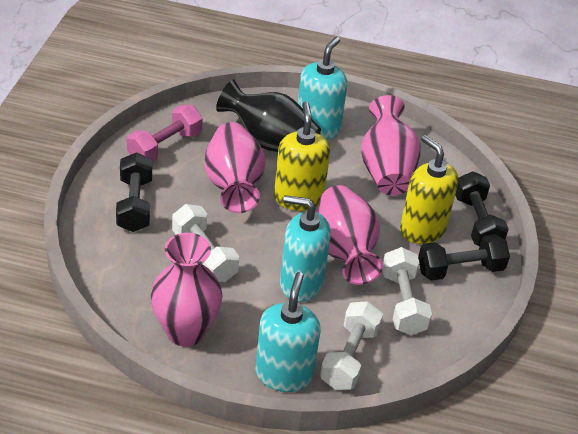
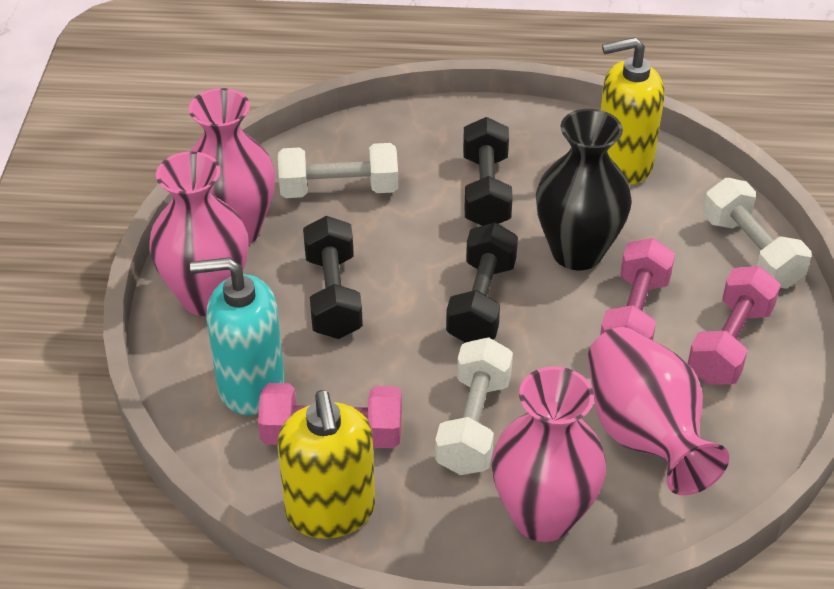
pink dumbbell: 1 -> 3
turquoise soap dispenser: 3 -> 1

